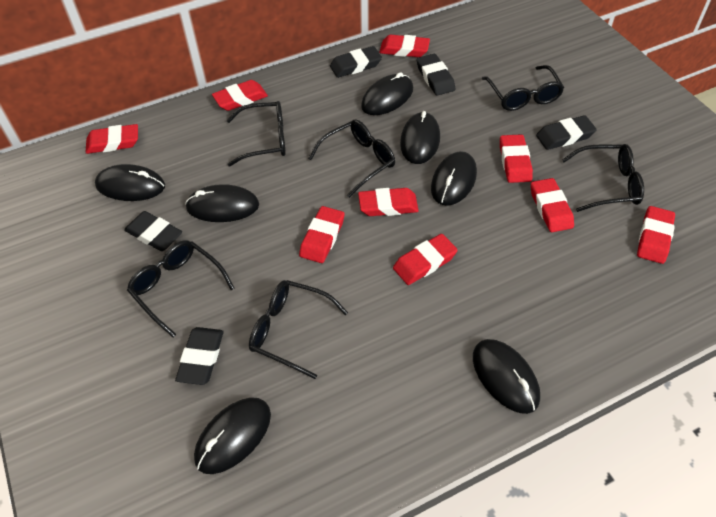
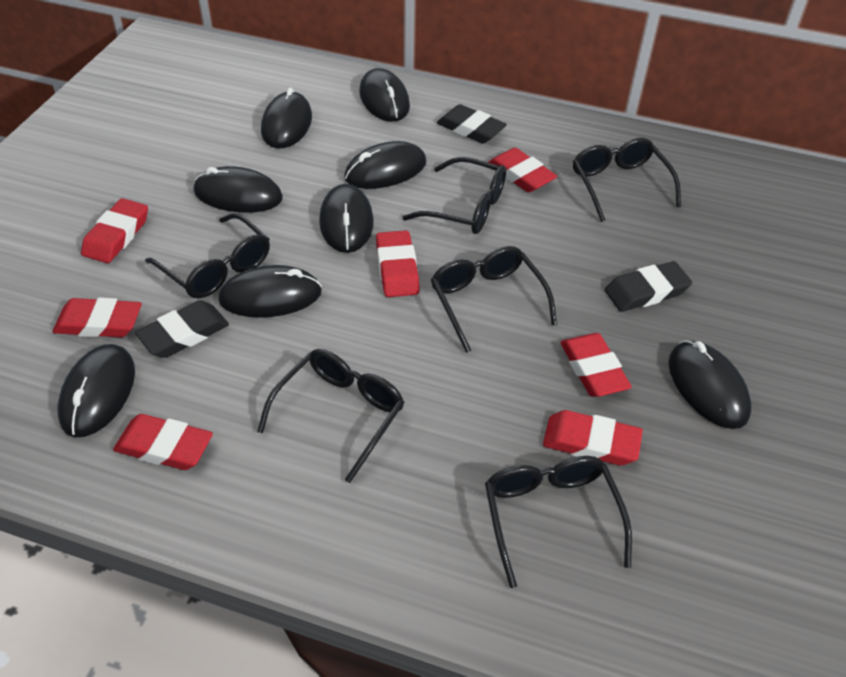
black eraser: 5 -> 3
black mouse: 7 -> 8
red eraser: 9 -> 7

